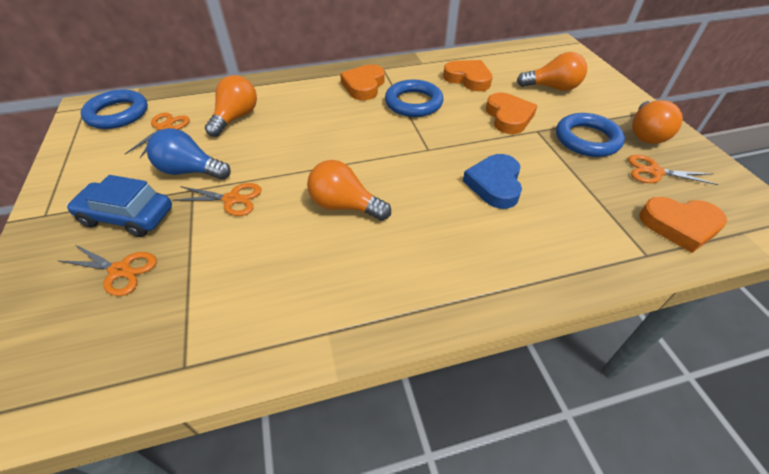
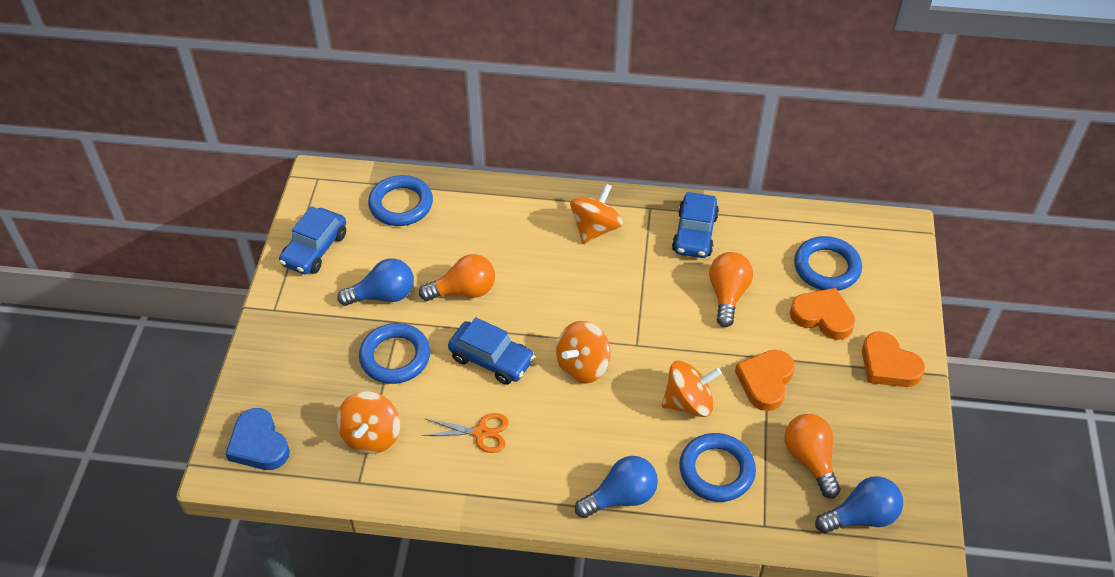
blue car: 1 -> 3
blue light bulb: 1 -> 3
blue ring: 3 -> 4
orange heart: 4 -> 3
orange light bulb: 4 -> 3
orange scissors: 4 -> 1
orange spinning top: 0 -> 4

